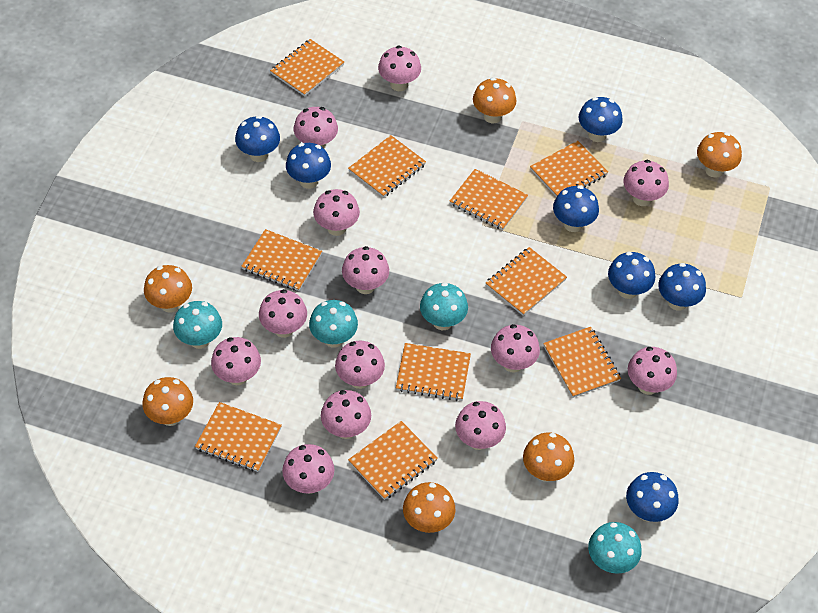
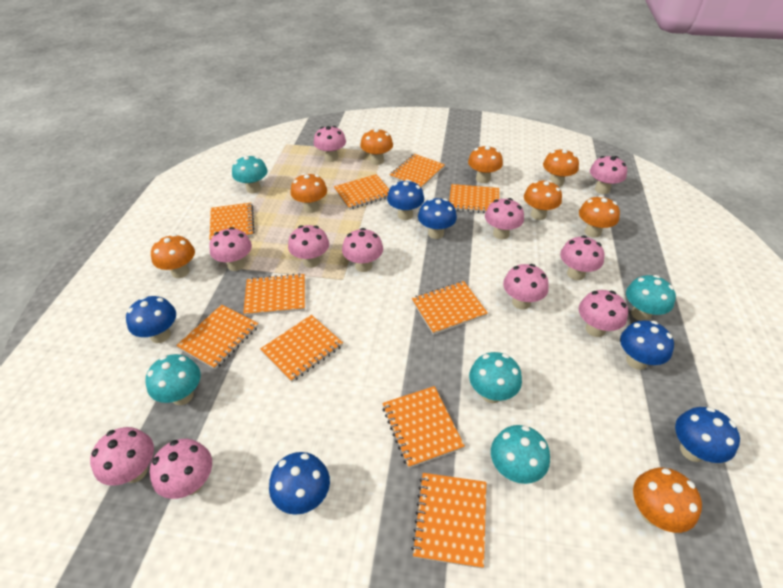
blue mushroom: 7 -> 6
orange mushroom: 6 -> 8
pink mushroom: 13 -> 11
turquoise mushroom: 4 -> 5

